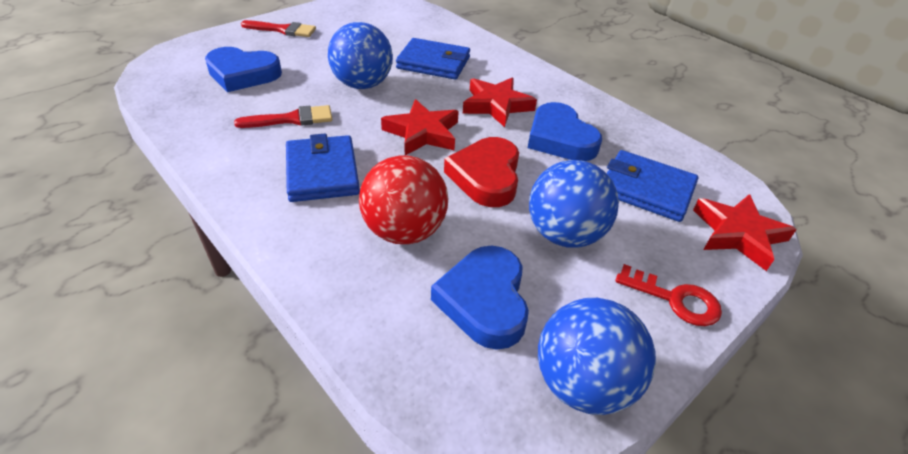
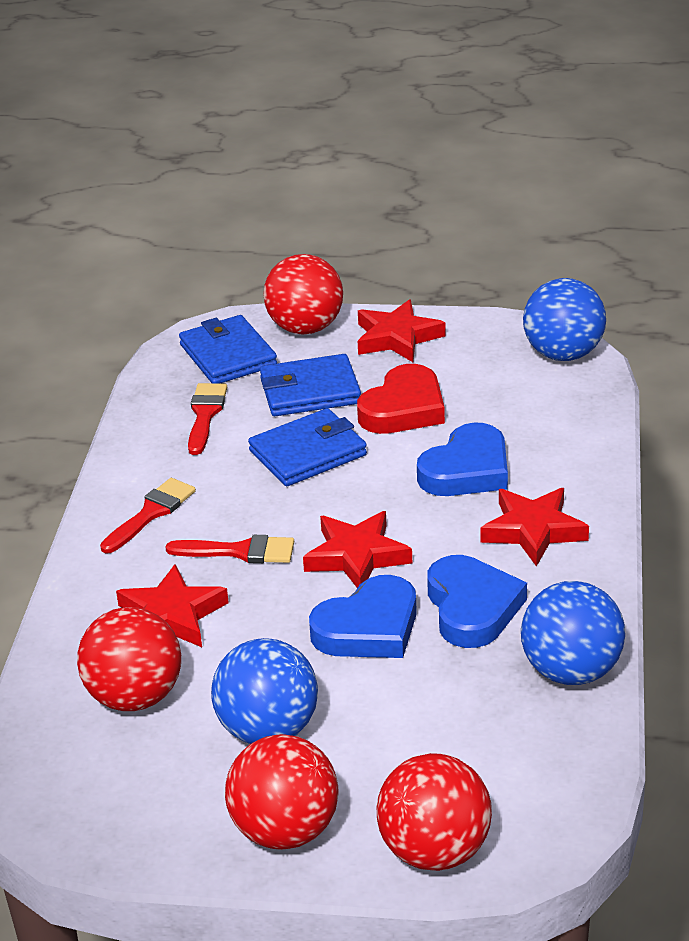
red ball: 1 -> 4
red brush: 2 -> 3
red key: 1 -> 0
red star: 3 -> 4

